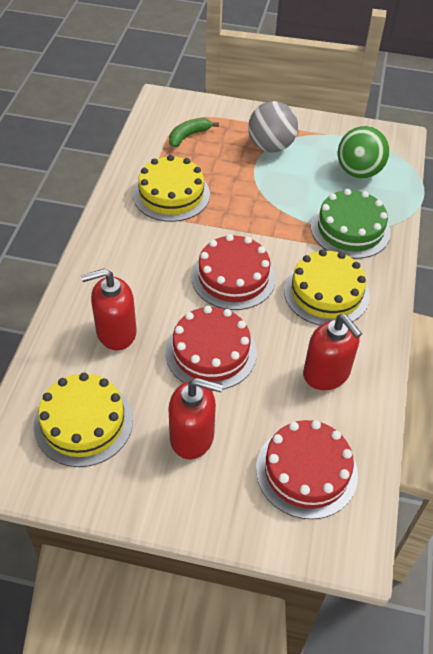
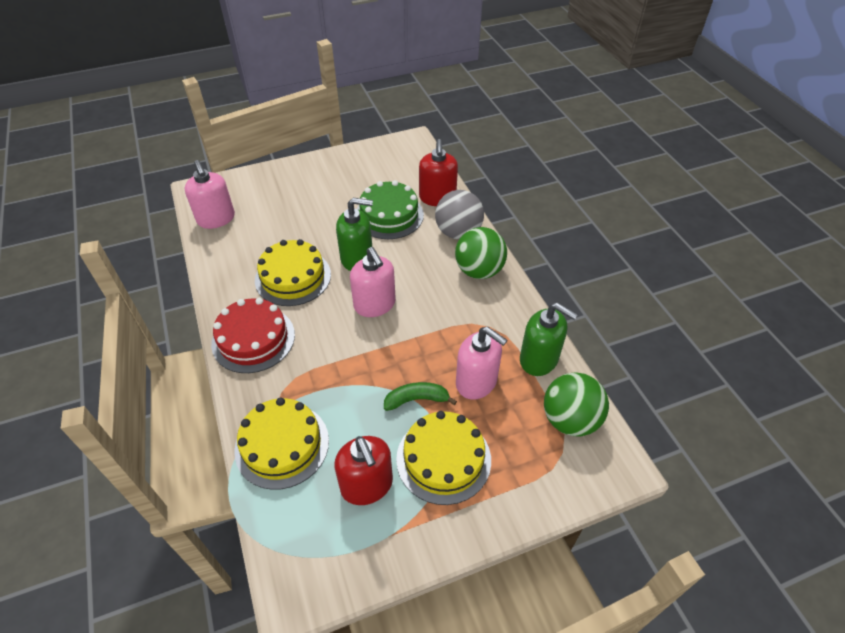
green ball: 1 -> 2
green soap dispenser: 0 -> 2
pink soap dispenser: 0 -> 3
red cake: 3 -> 1
red soap dispenser: 3 -> 2

